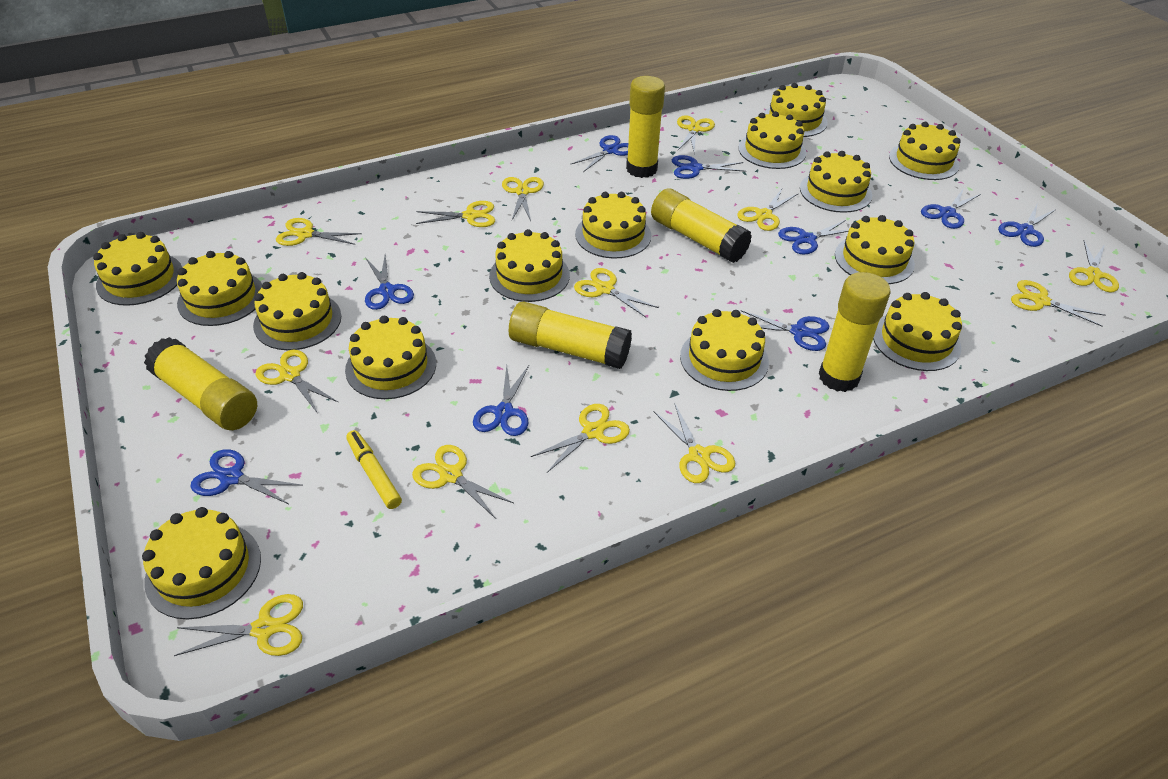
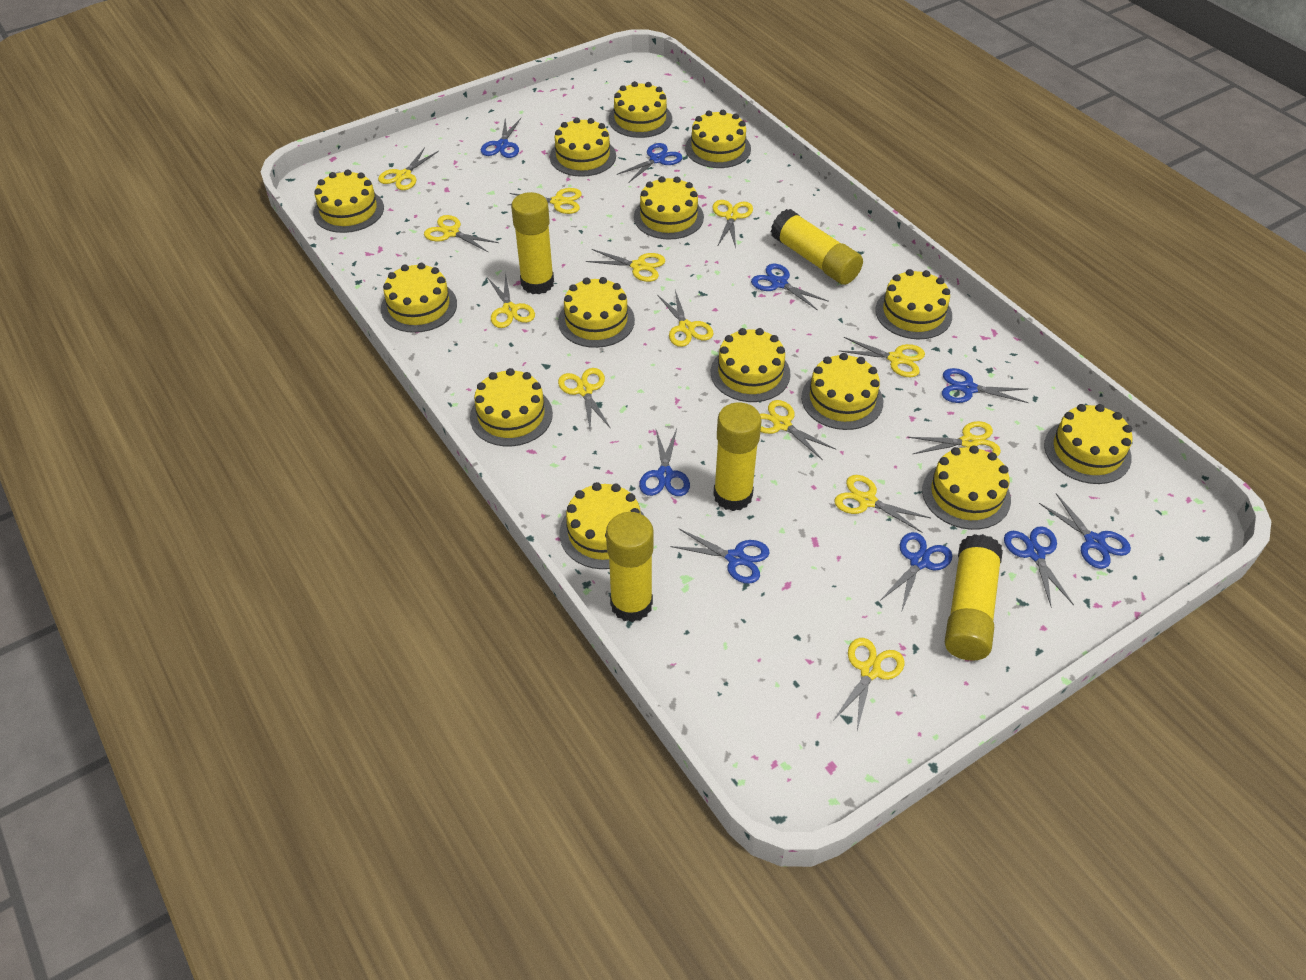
yellow marker: 1 -> 0

